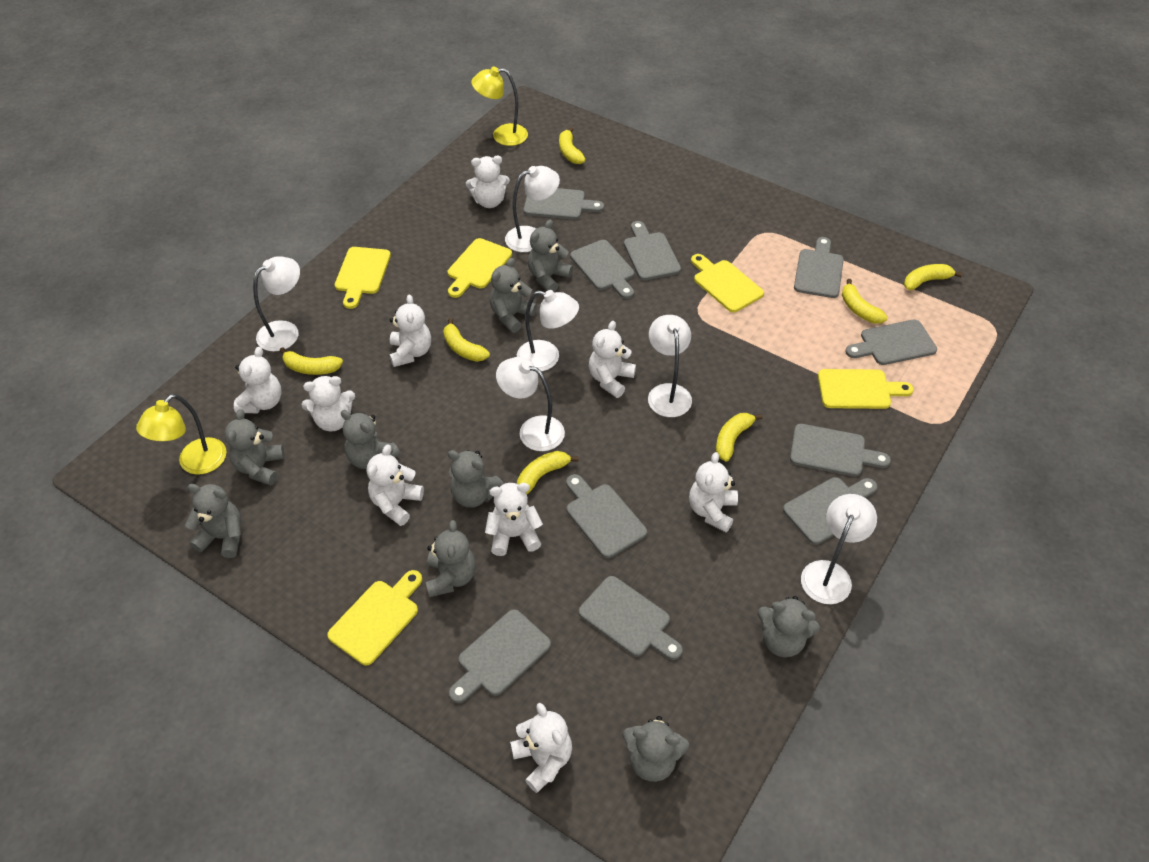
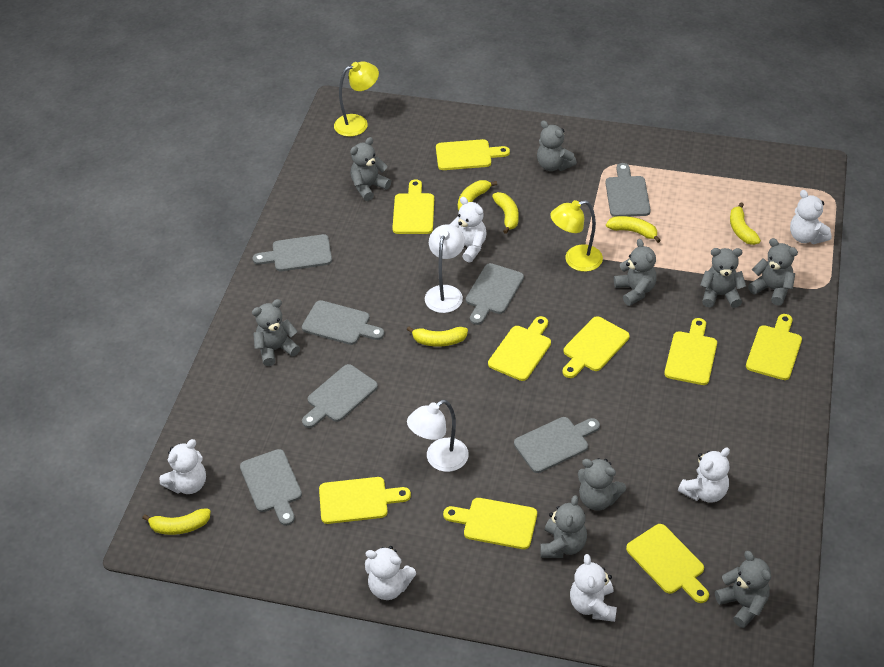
grey cutting board: 10 -> 7
white lamp: 6 -> 2
white teddy bear: 9 -> 6
yellow banana: 7 -> 6
yellow cutting board: 5 -> 9

